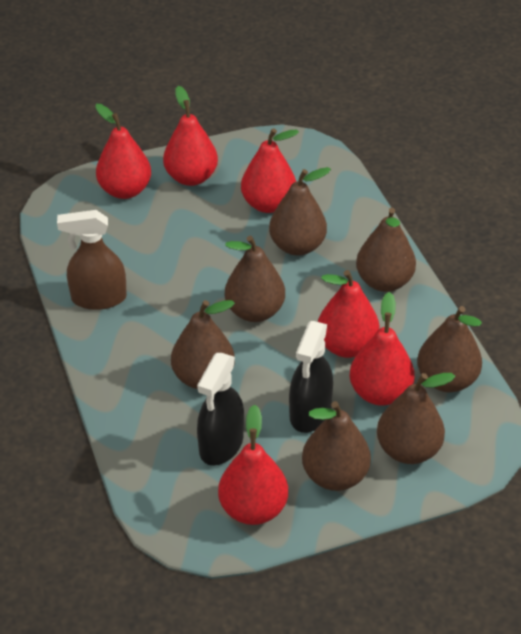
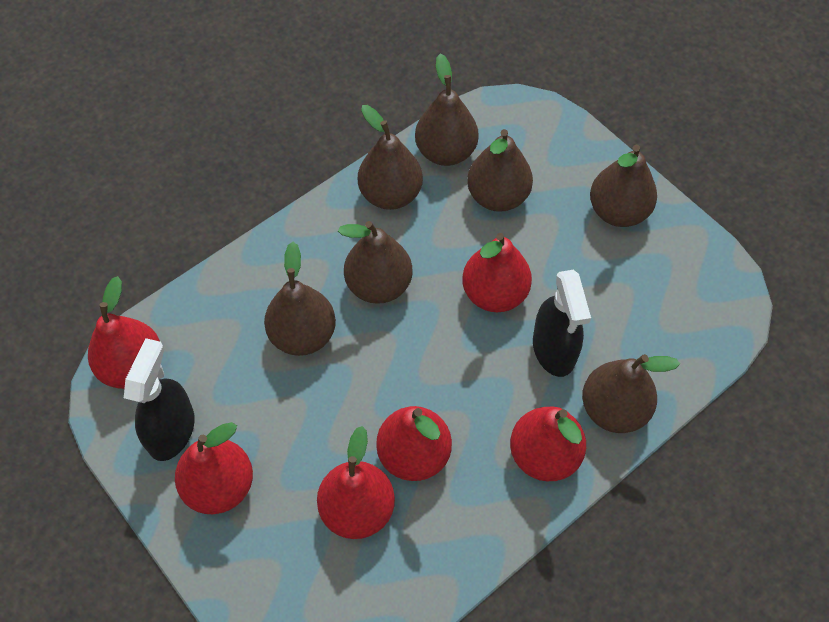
brown spray bottle: 1 -> 0

